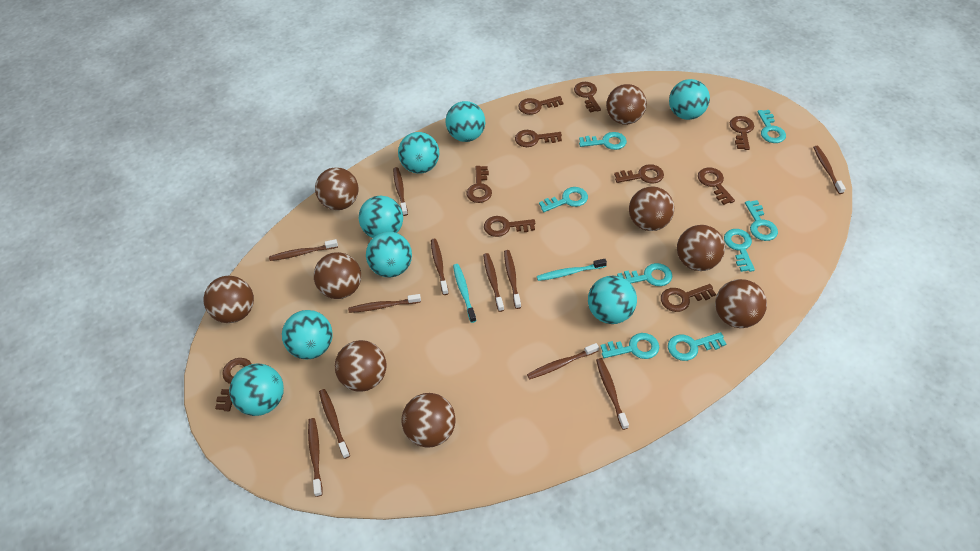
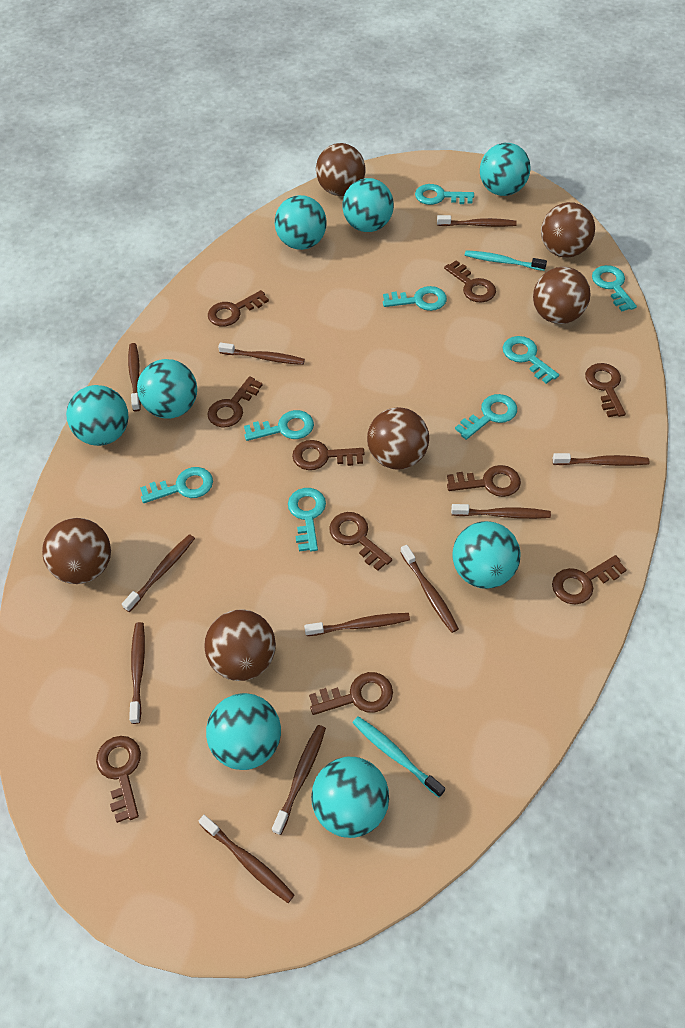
brown ball: 9 -> 6

